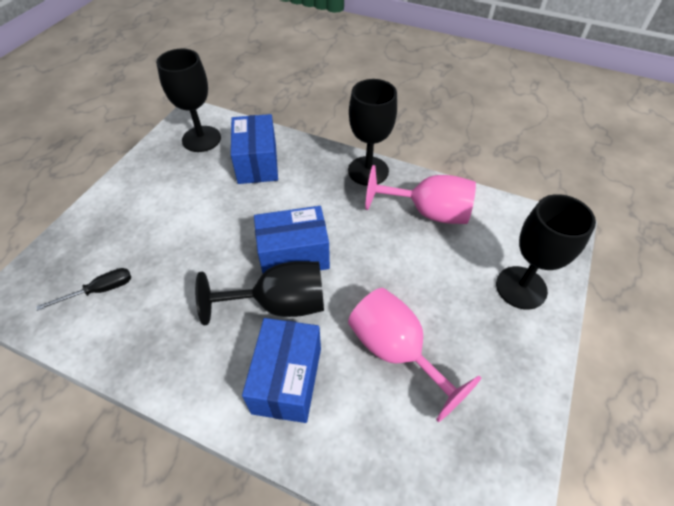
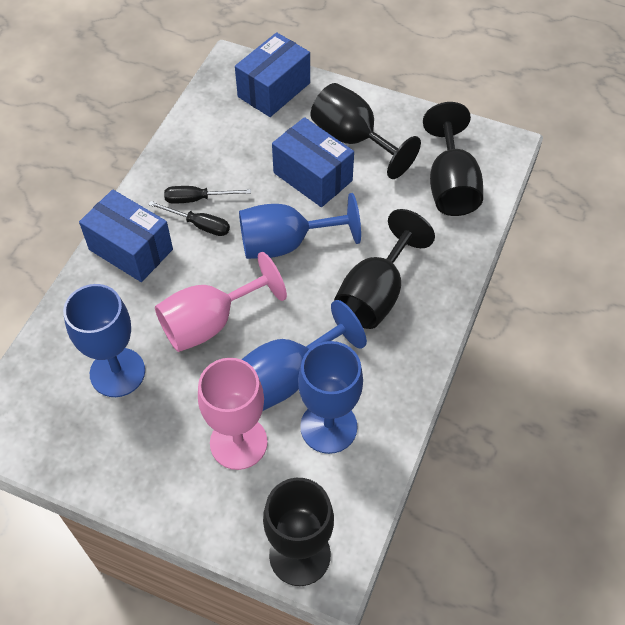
black screwdriver: 1 -> 2
blue goblet: 0 -> 4

